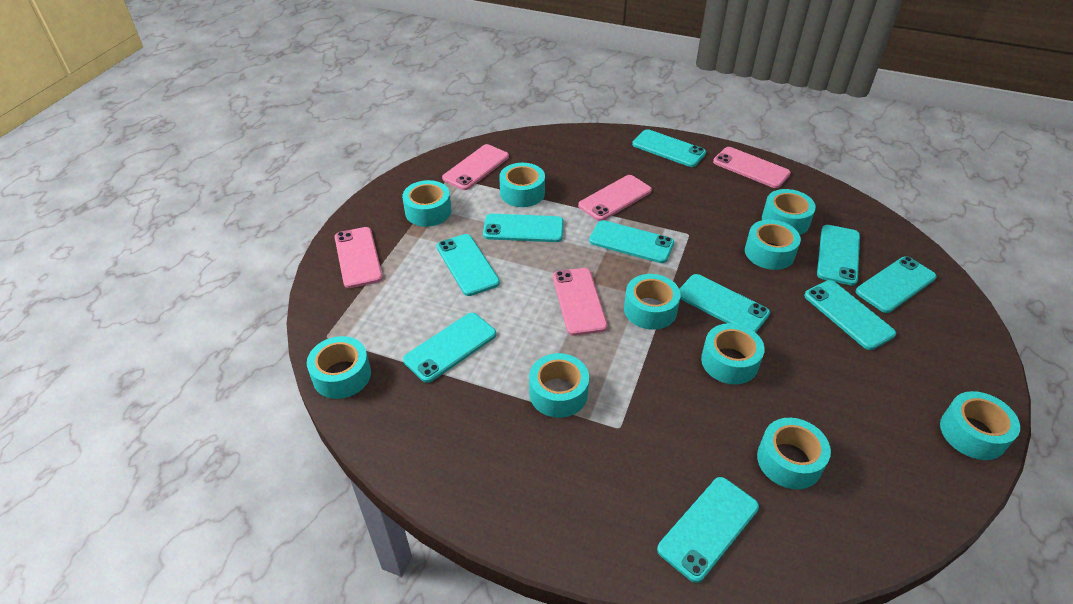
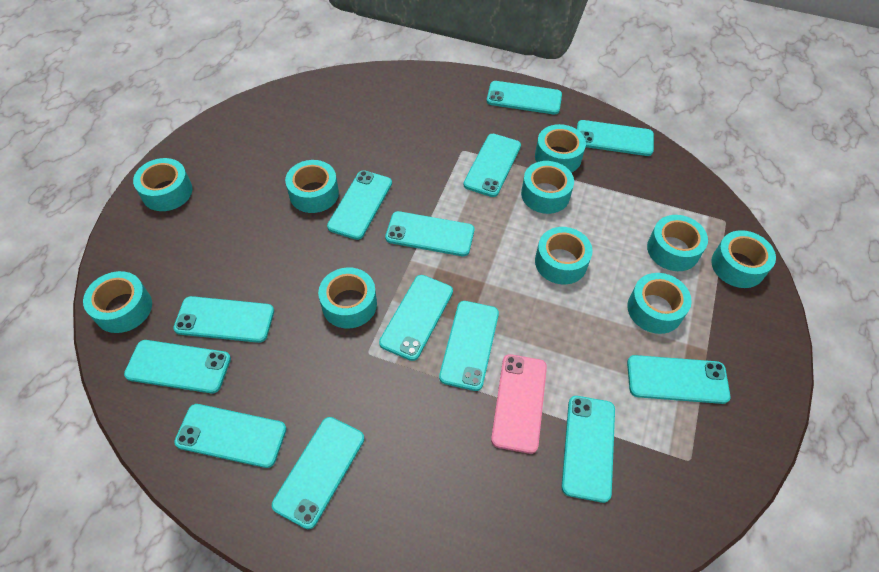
pink phone: 5 -> 1
turquoise phone: 10 -> 13

